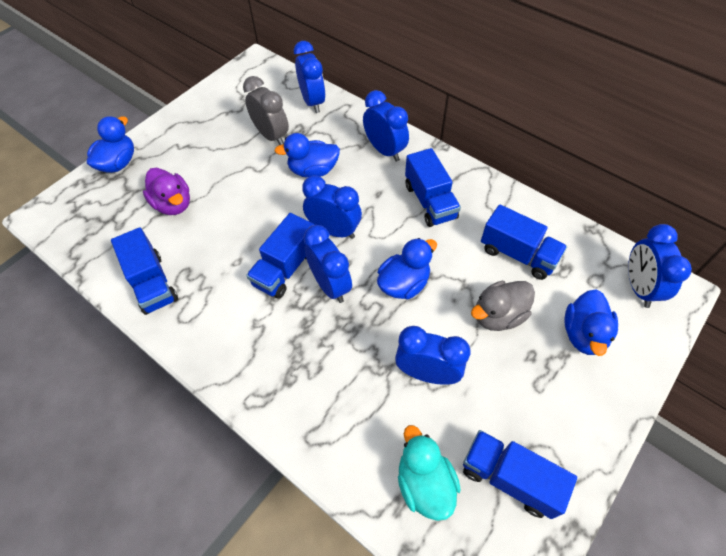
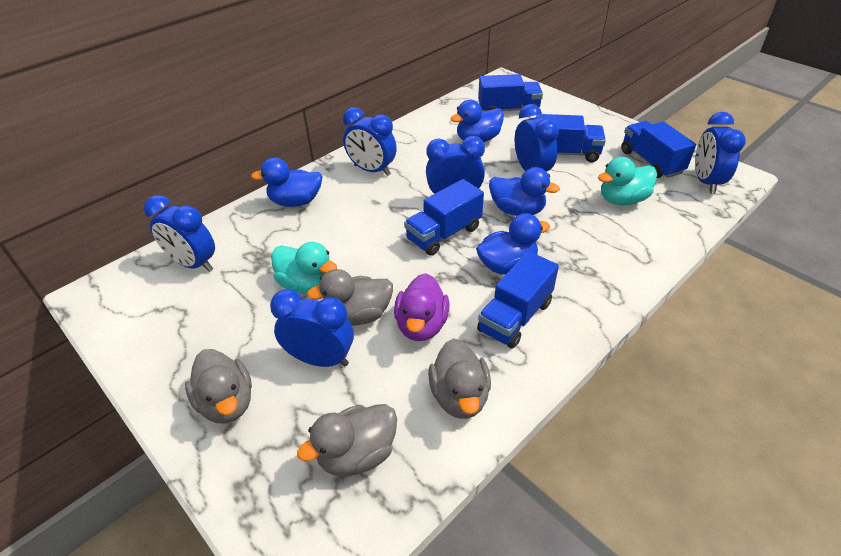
grey clock: 1 -> 0
grey duck: 1 -> 4
turquoise duck: 1 -> 2

